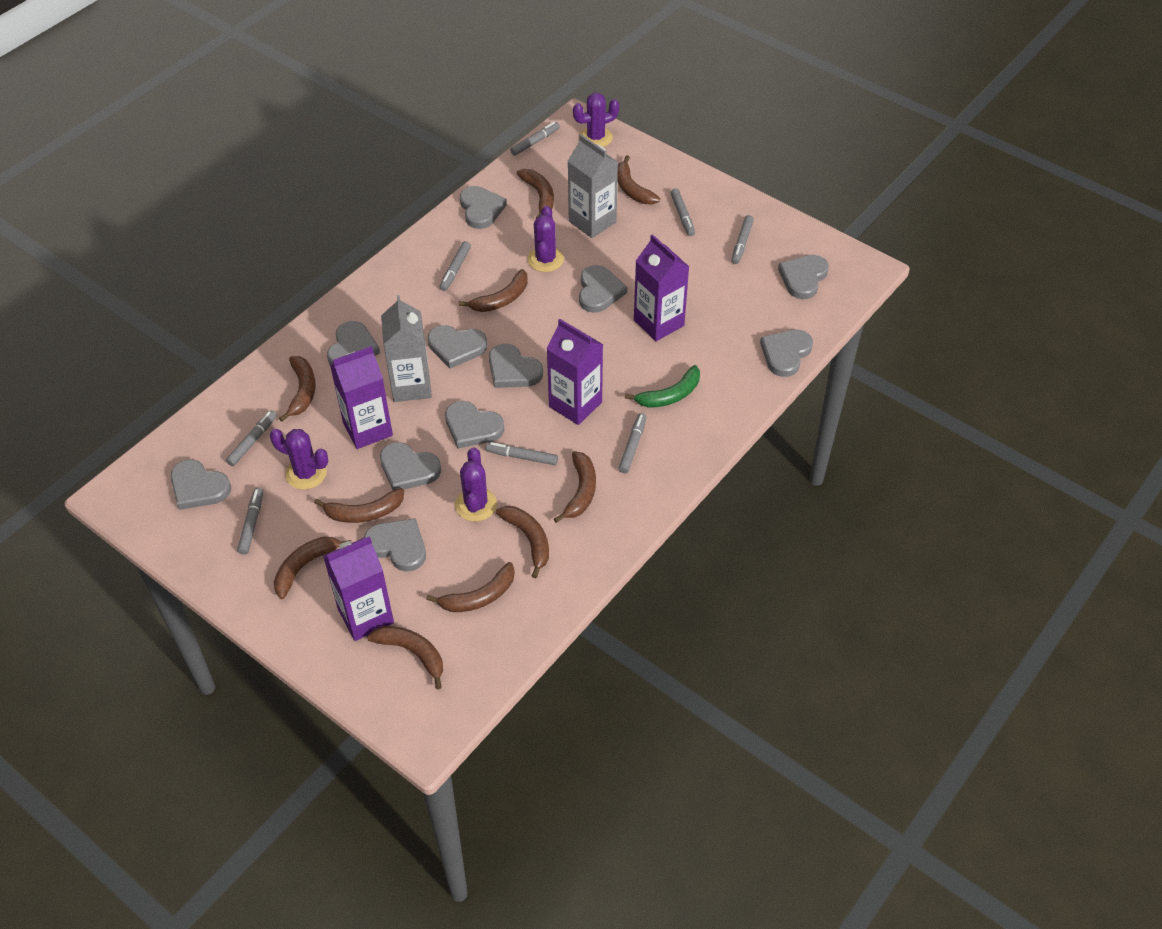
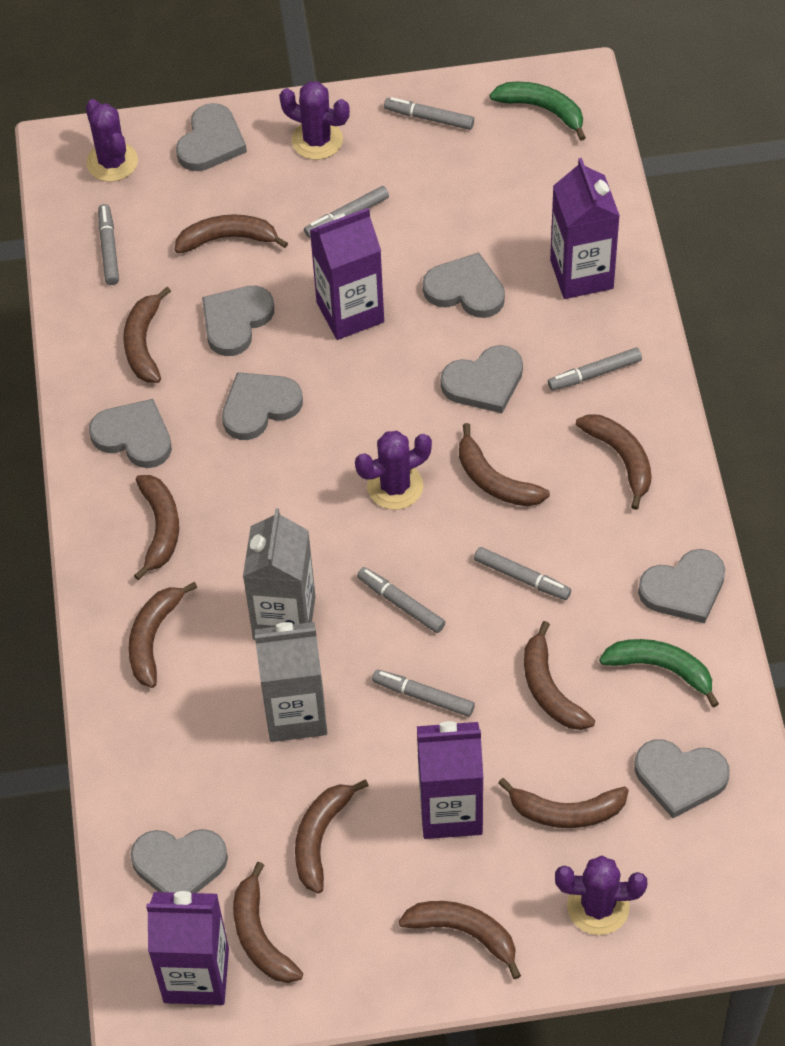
brown banana: 10 -> 11
green banana: 1 -> 2
grey heart: 11 -> 9
grey marker: 8 -> 7

